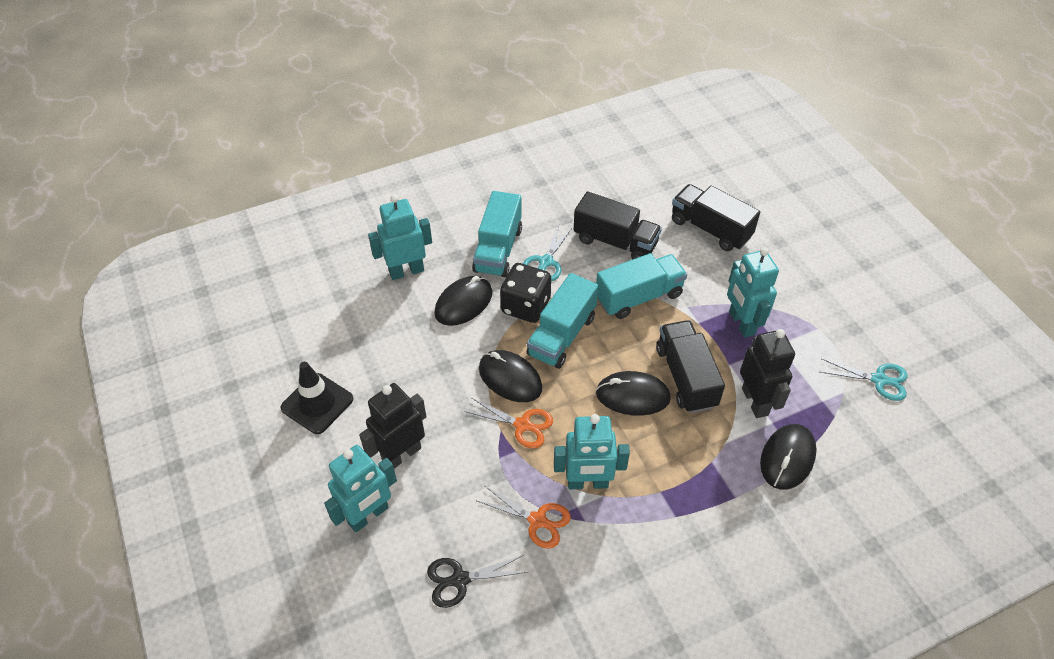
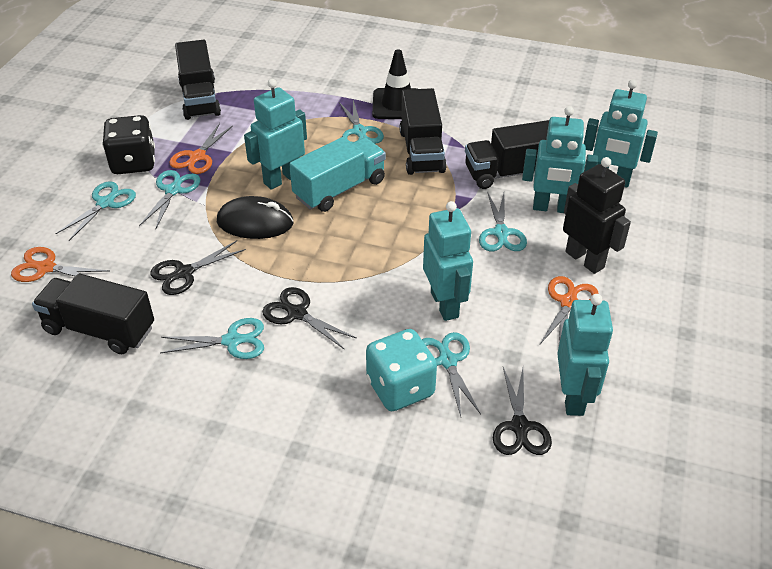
black mouse: 4 -> 1
black robot: 2 -> 1
black scissors: 1 -> 3
black truck: 3 -> 4
orange scissors: 2 -> 3
turquoise dice: 0 -> 1
turquoise robot: 4 -> 5
turquoise scissors: 2 -> 6
turquoise truck: 3 -> 1

